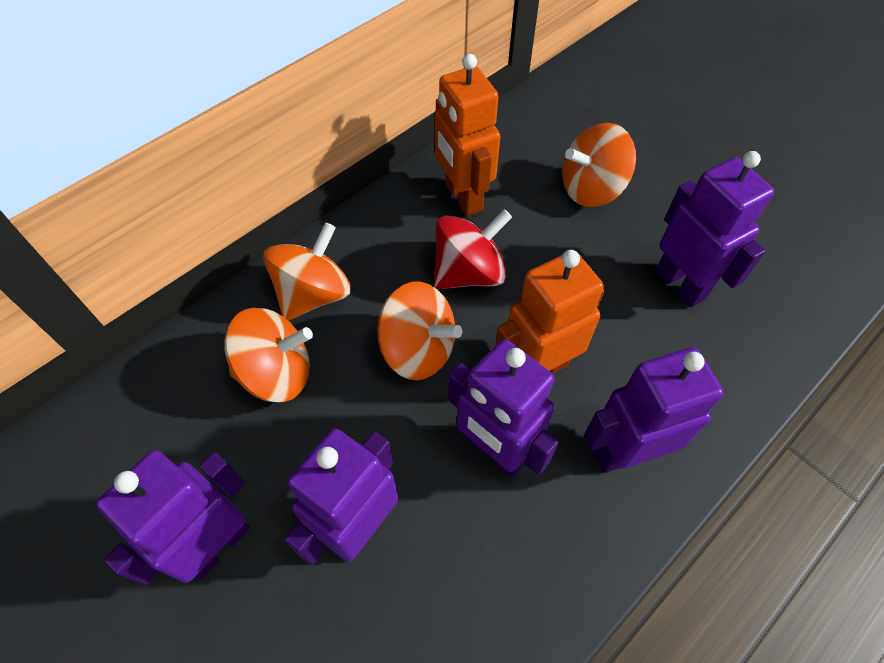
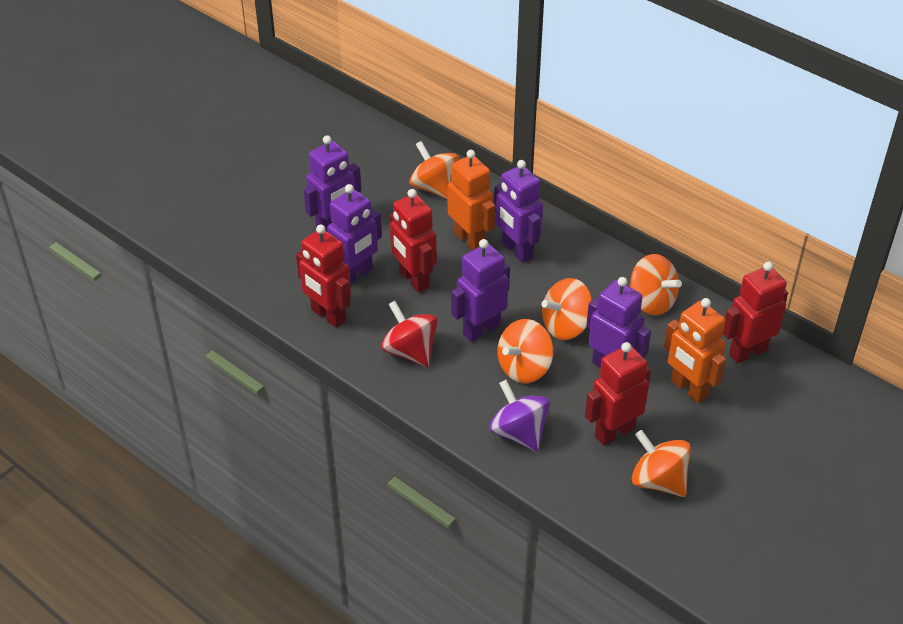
orange spinning top: 4 -> 5
purple spinning top: 0 -> 1
red robot: 0 -> 4

